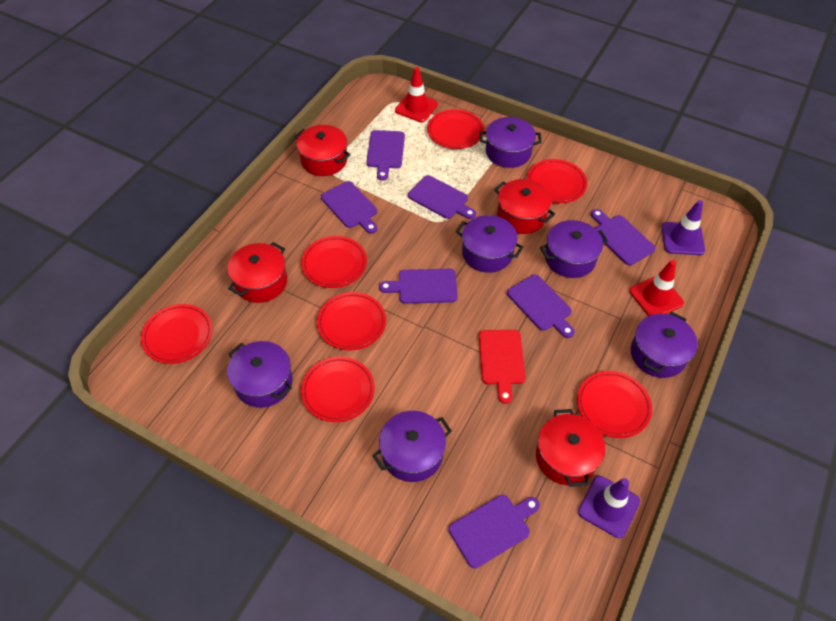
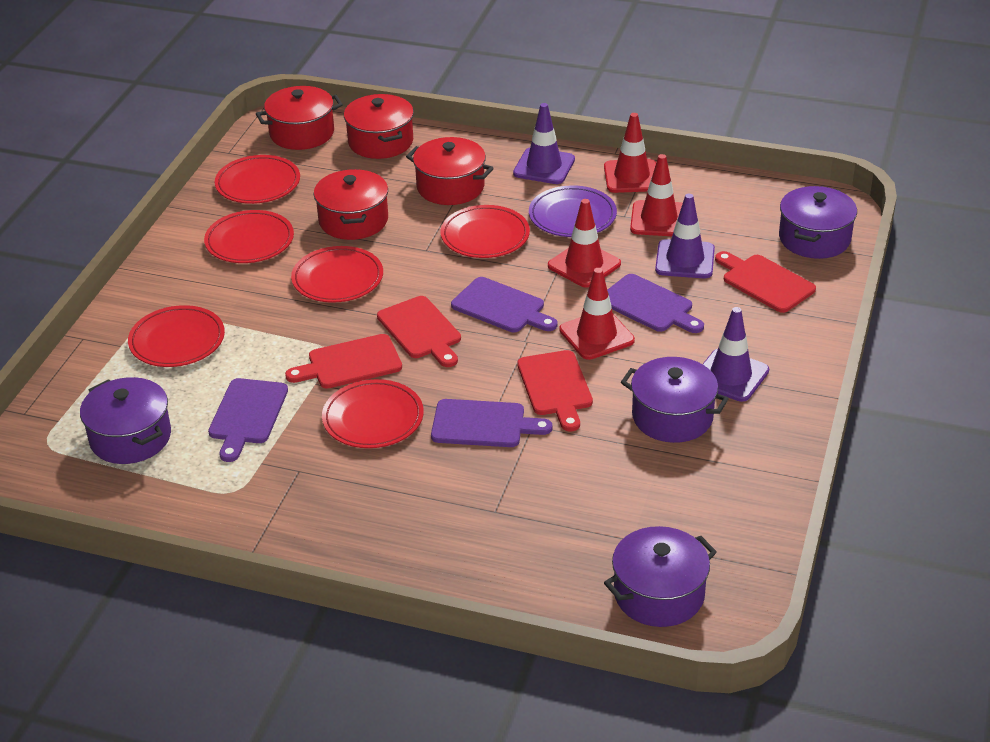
purple cutting board: 7 -> 4
purple plate: 0 -> 1
purple pot: 6 -> 4
purple traffic cone: 2 -> 3
red cutting board: 1 -> 4
red plate: 7 -> 6
red traffic cone: 2 -> 4

